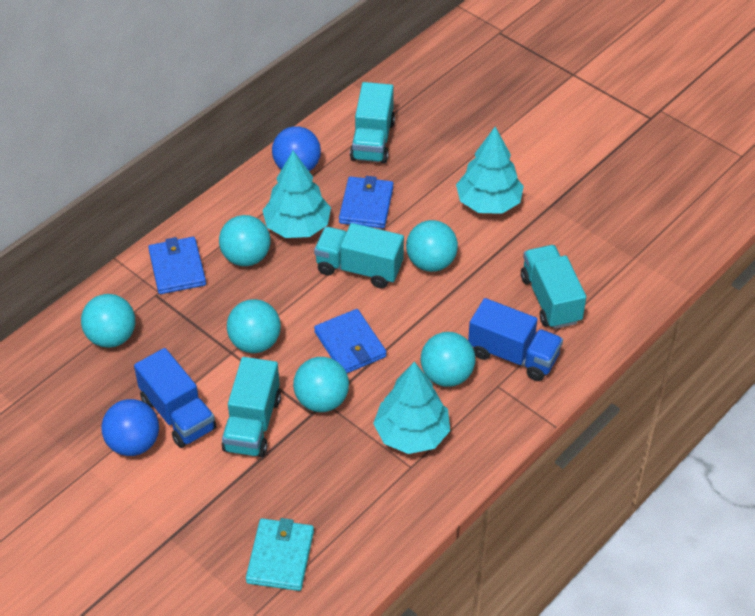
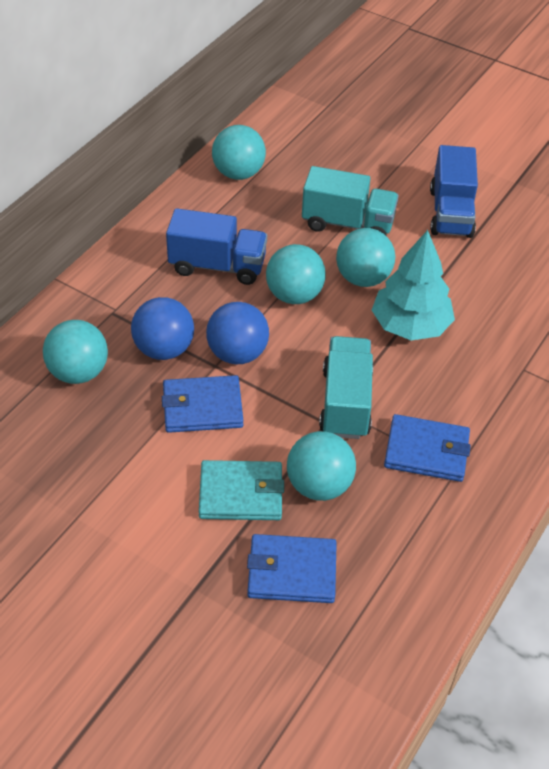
turquoise ball: 6 -> 5
turquoise tree: 3 -> 1
turquoise truck: 4 -> 2

